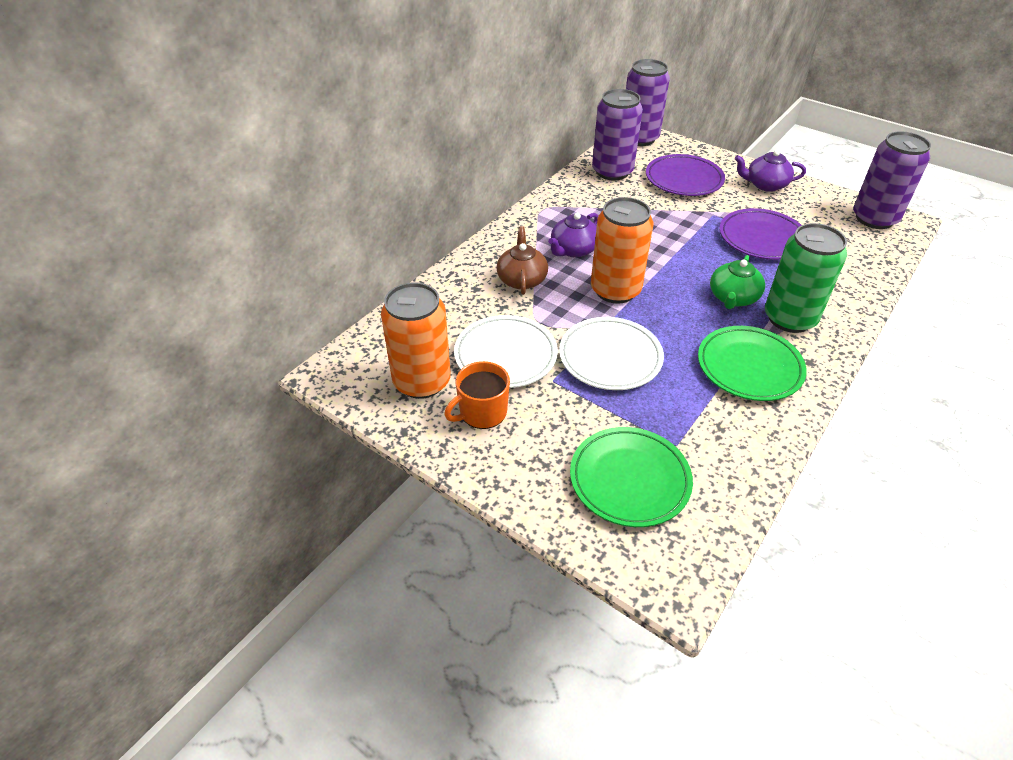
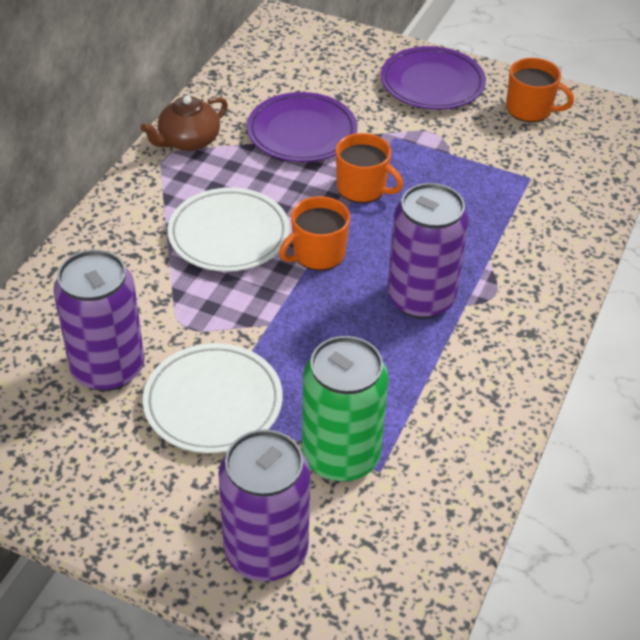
green plate: 2 -> 0
green teapot: 1 -> 0
orange can: 2 -> 0
orange mug: 1 -> 3
purple teapot: 2 -> 0

